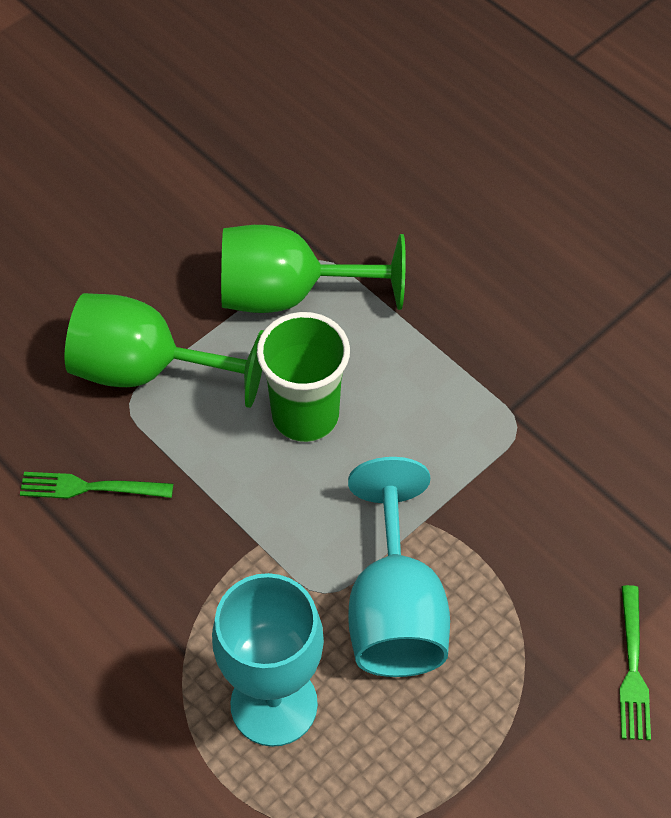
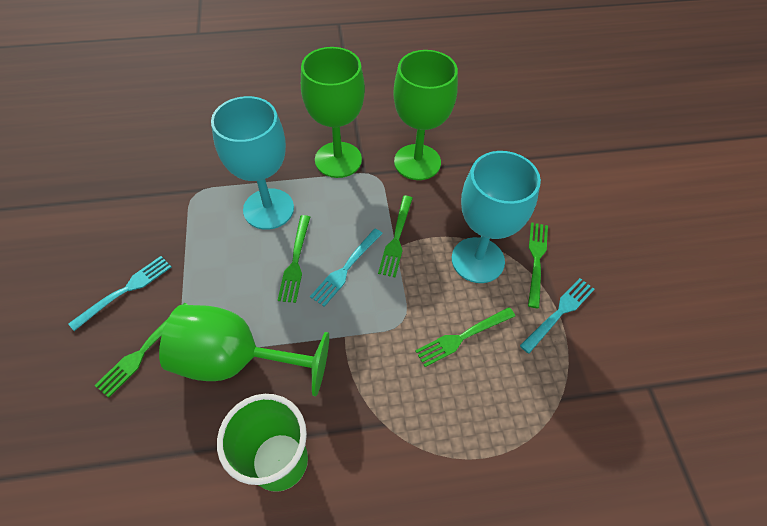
green fork: 2 -> 5
green goblet: 2 -> 3
turquoise fork: 0 -> 3

